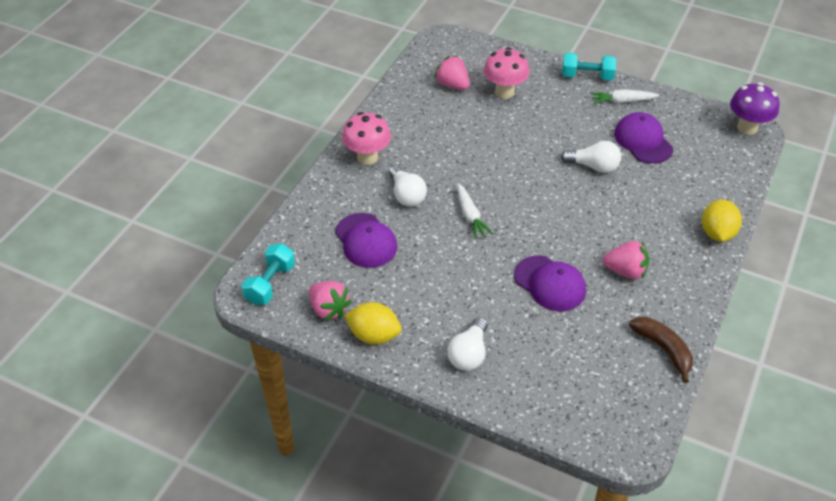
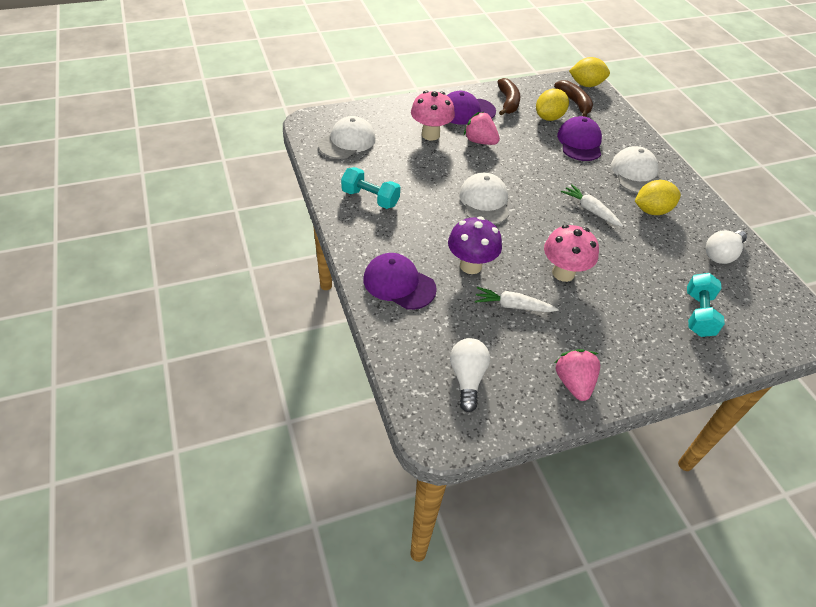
brown banana: 1 -> 2
pink strawberry: 3 -> 2
white cap: 0 -> 3
white light bulb: 3 -> 2
yellow lemon: 2 -> 3

